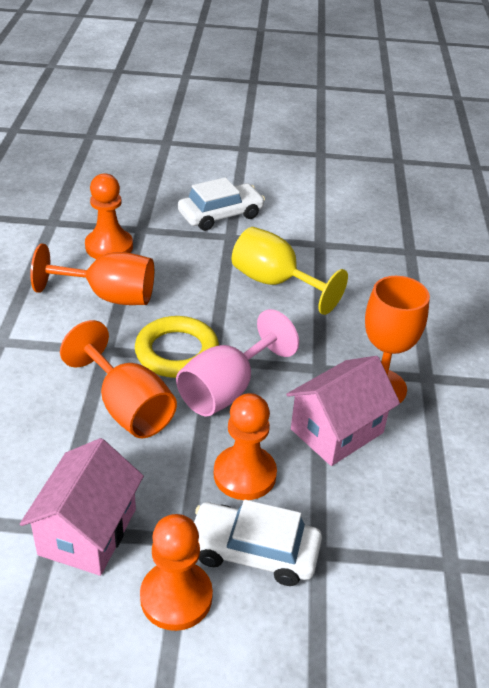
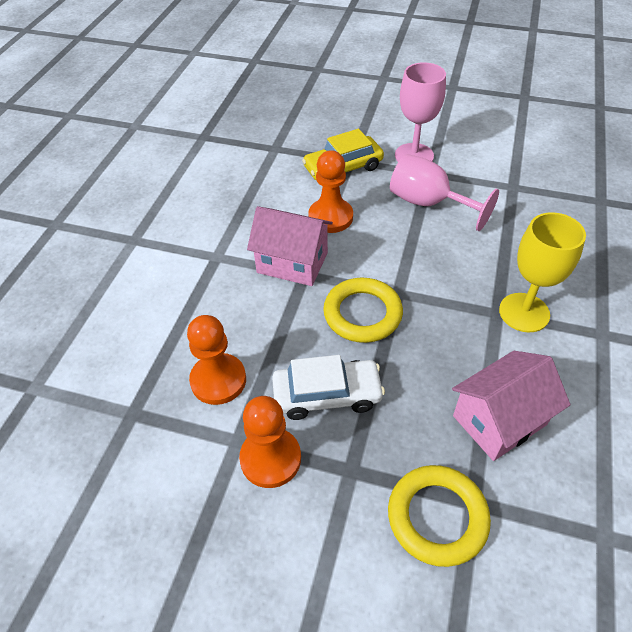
orange goblet: 3 -> 0
pink goblet: 1 -> 2
white car: 2 -> 1
yellow car: 0 -> 1
yellow ring: 1 -> 2

